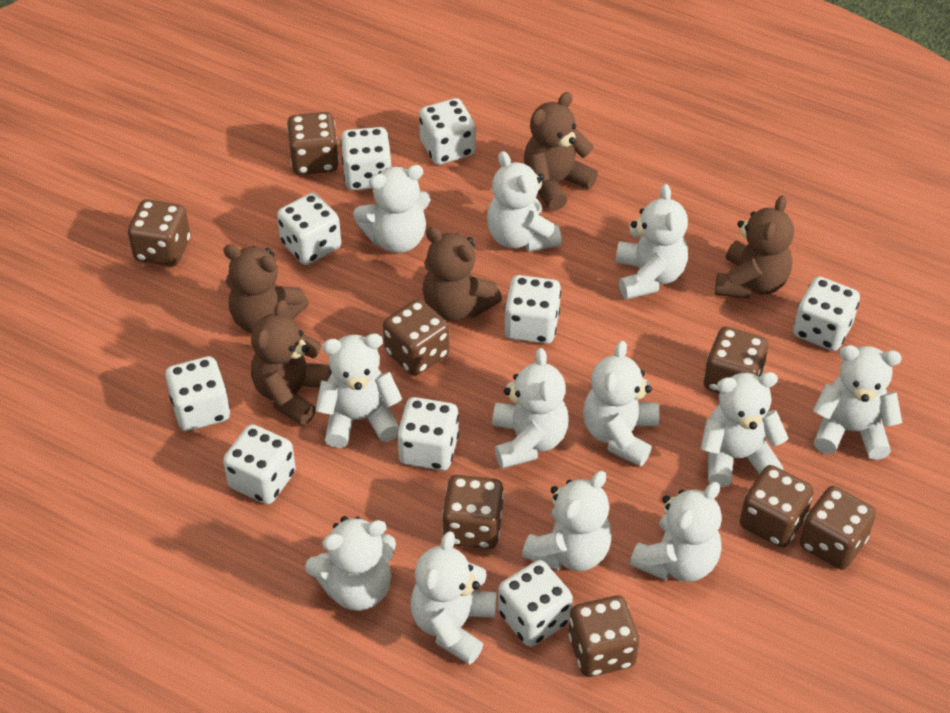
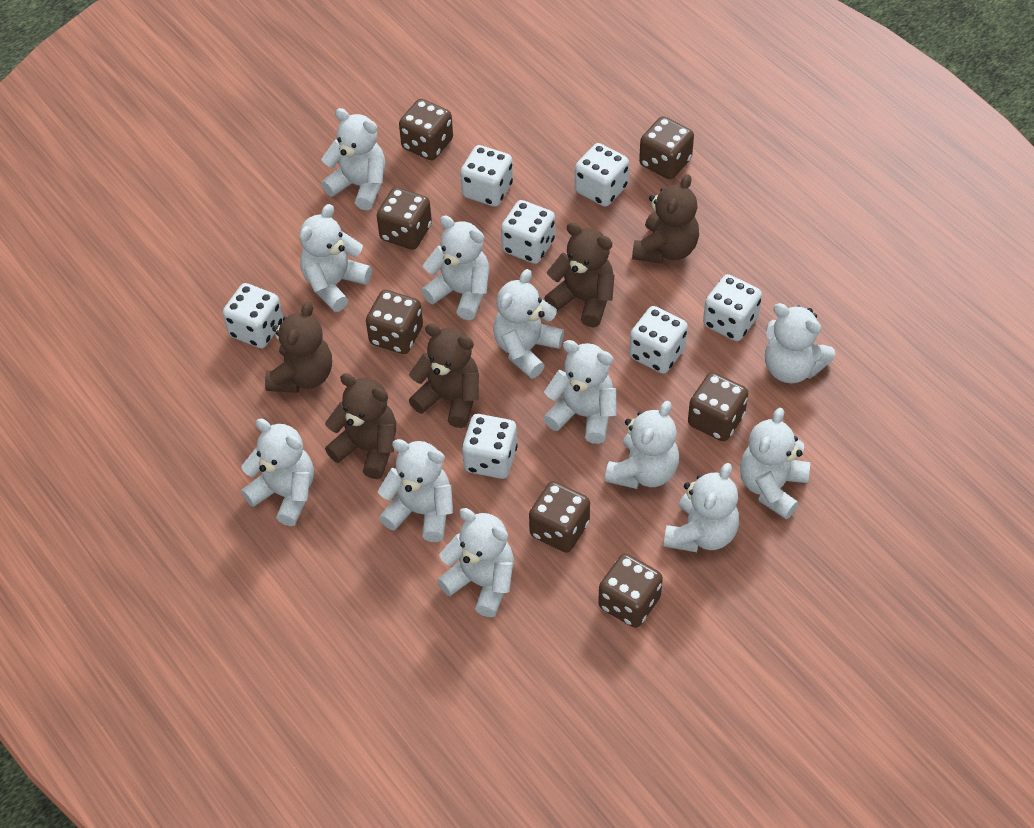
brown dice: 8 -> 7
white dice: 9 -> 7

